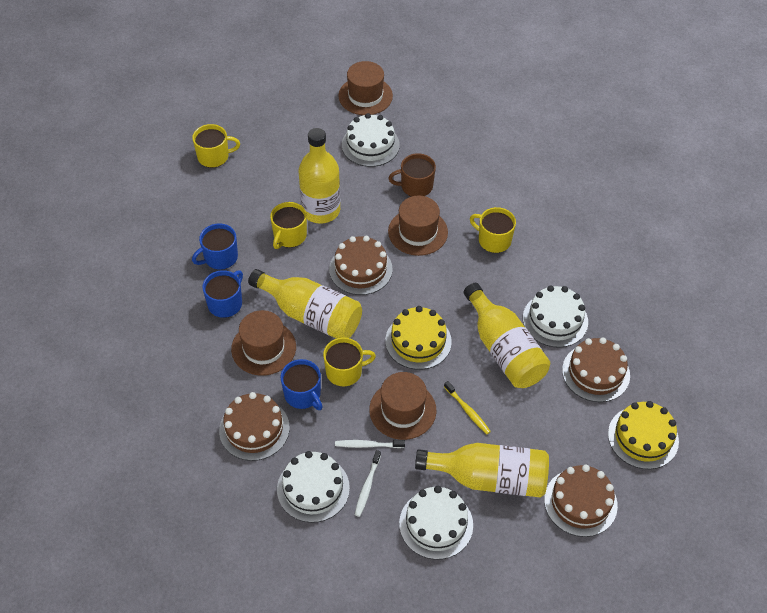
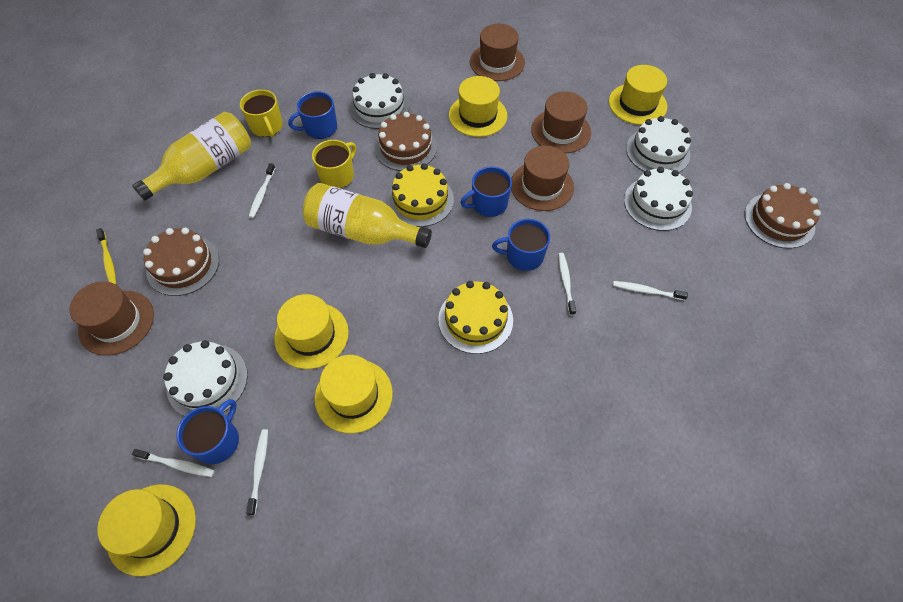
blue mug: 3 -> 4
brown cake: 4 -> 3
brown mug: 1 -> 0
white toothbrush: 2 -> 5
yellow bottle: 4 -> 2
yellow hat: 0 -> 5
yellow mug: 4 -> 2

